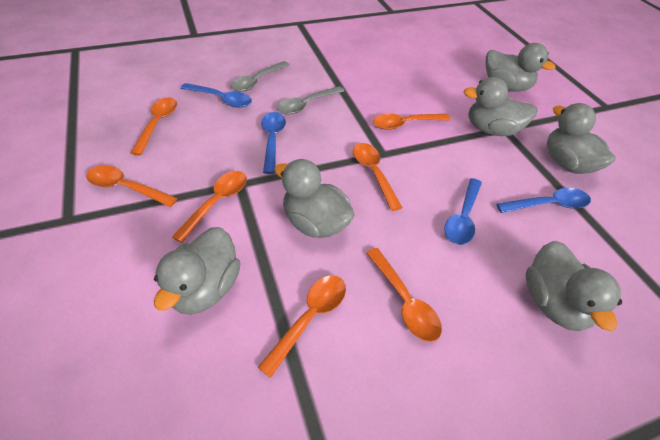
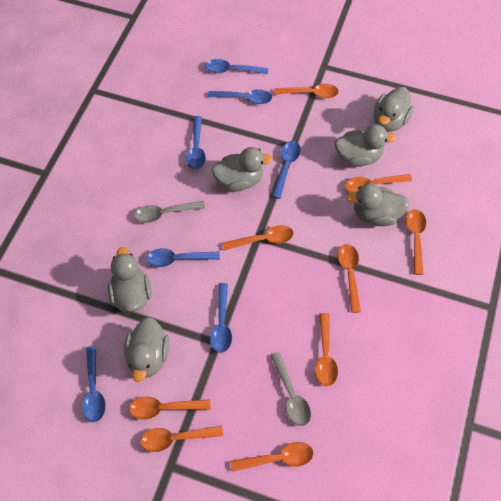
blue spoon: 4 -> 7
orange spoon: 7 -> 9

